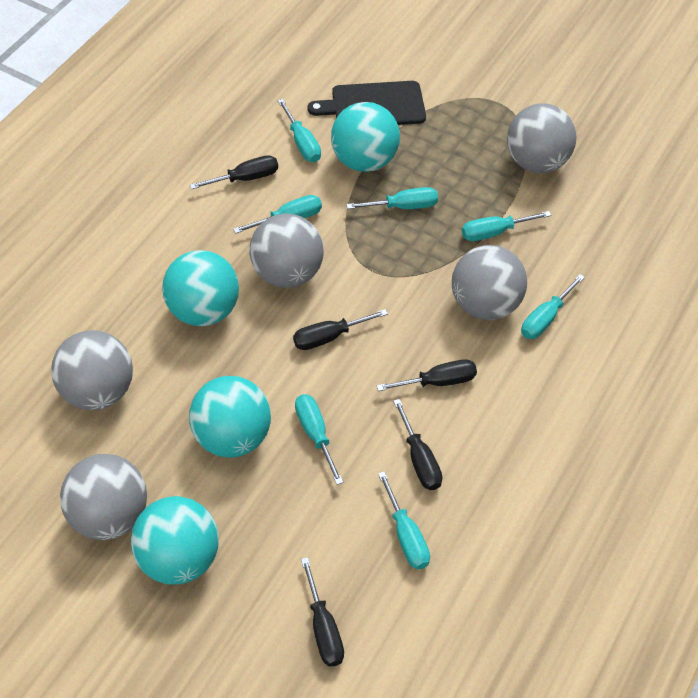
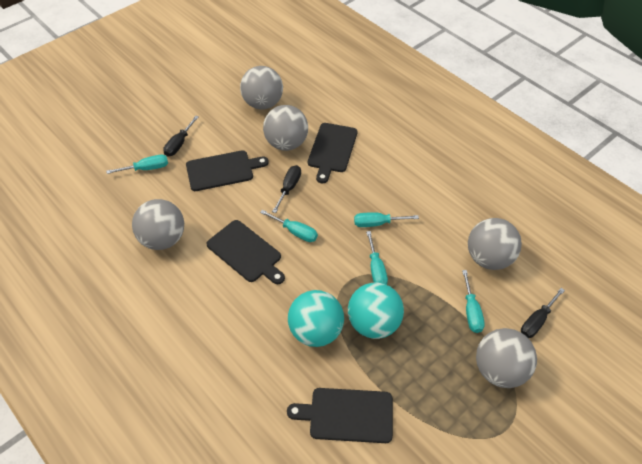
black cutting board: 1 -> 4
black screwdriver: 5 -> 3
turquoise ball: 4 -> 2
turquoise screwdriver: 7 -> 5

